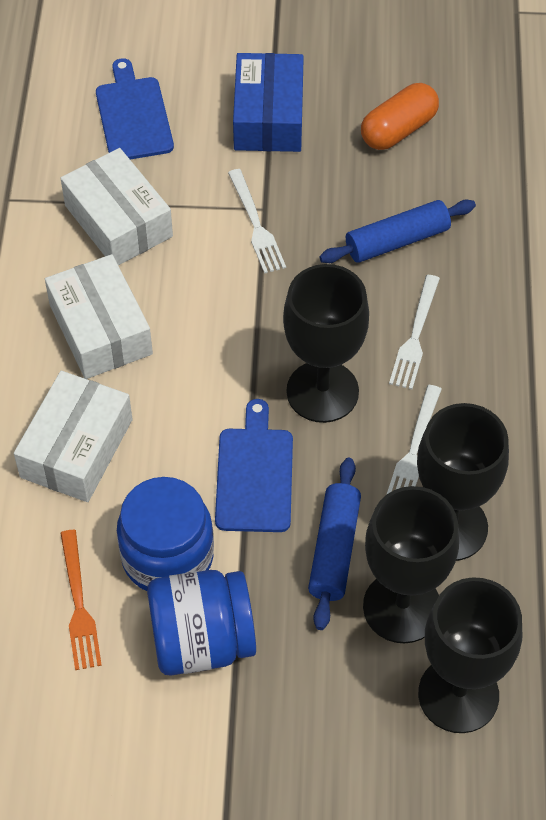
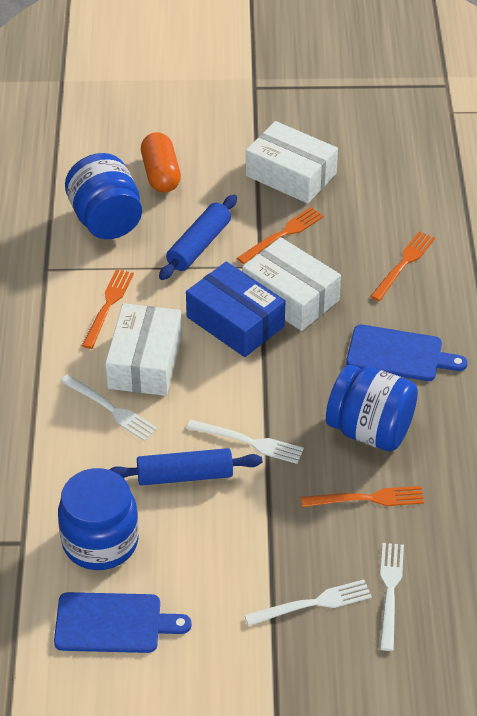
black goblet: 4 -> 0
blue jar: 2 -> 3
orange fork: 1 -> 4
white fork: 3 -> 4

